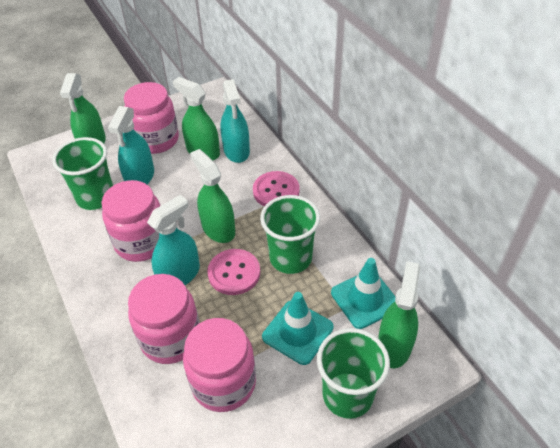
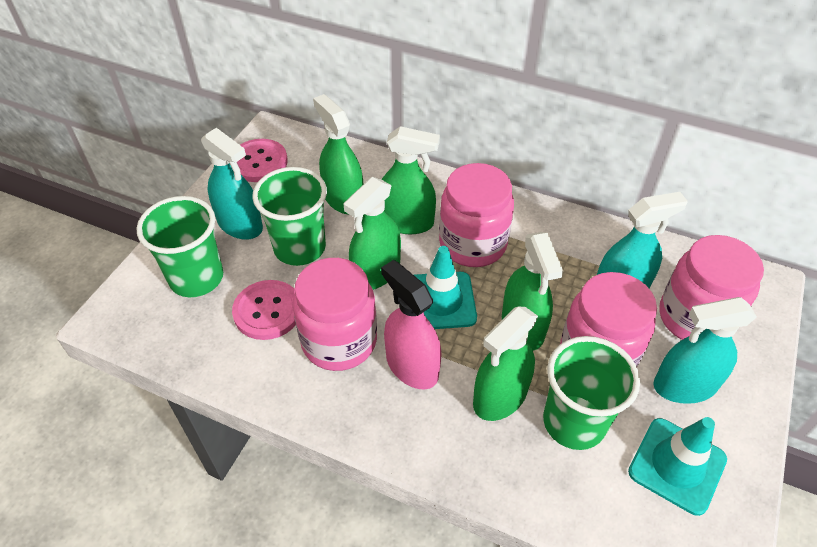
green spray bottle: 4 -> 5
pink spray bottle: 0 -> 1

